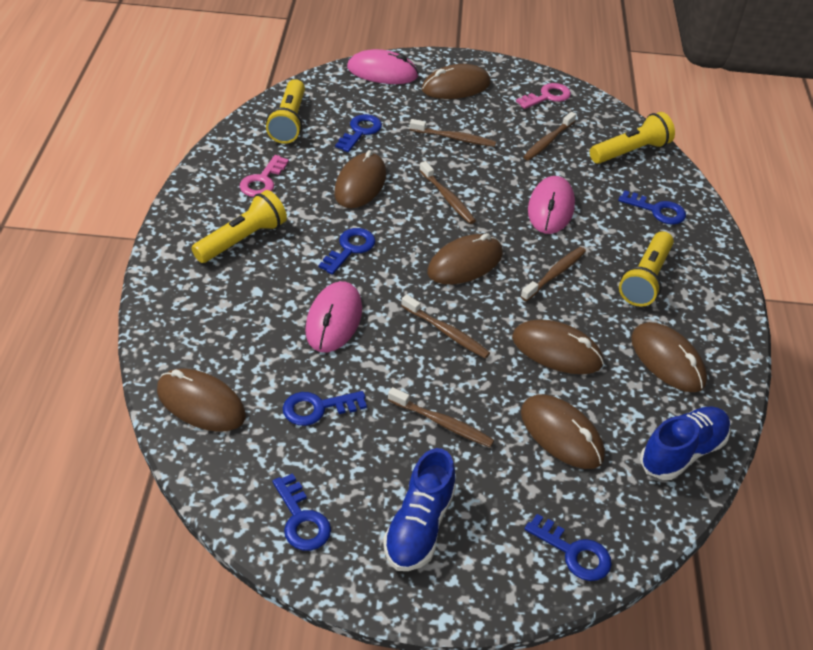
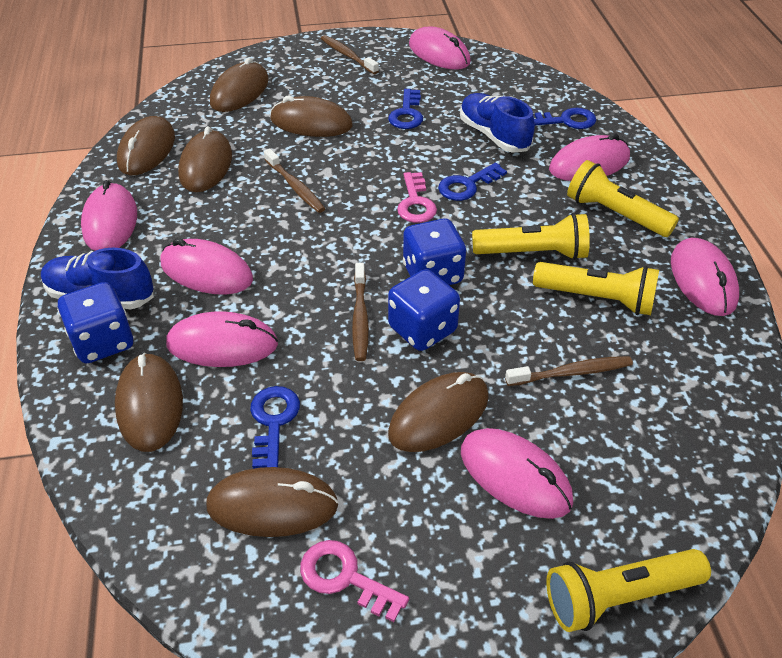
blue dice: 0 -> 3
blue key: 6 -> 4
brown toothbrush: 6 -> 4
pink mouse: 3 -> 7

